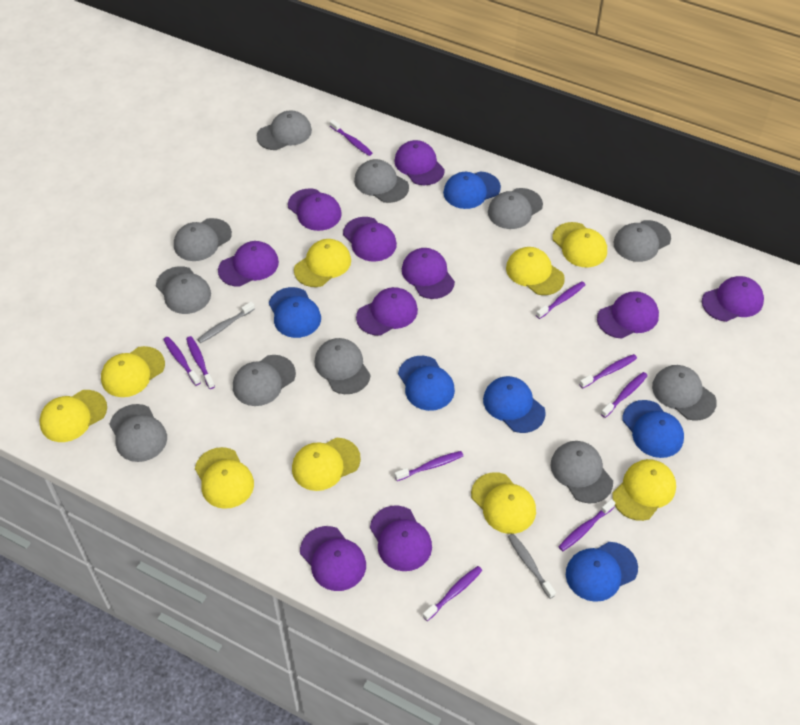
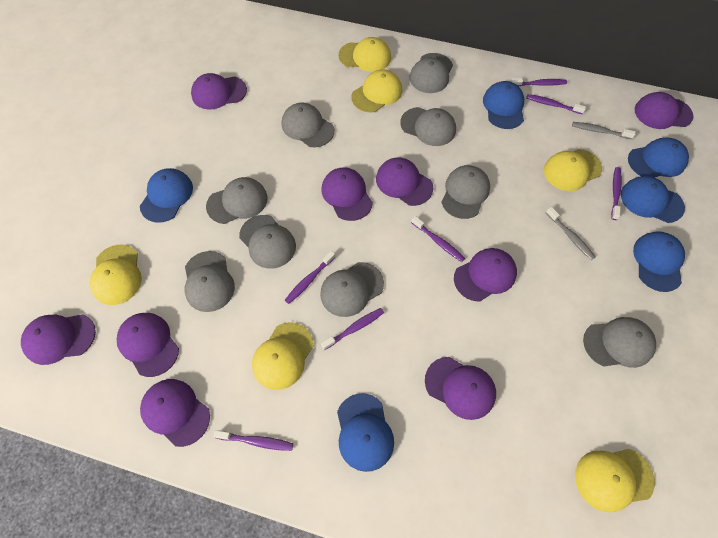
grey cap: 11 -> 9
purple cap: 10 -> 9
purple toothbrush: 9 -> 7
yellow cap: 9 -> 6

